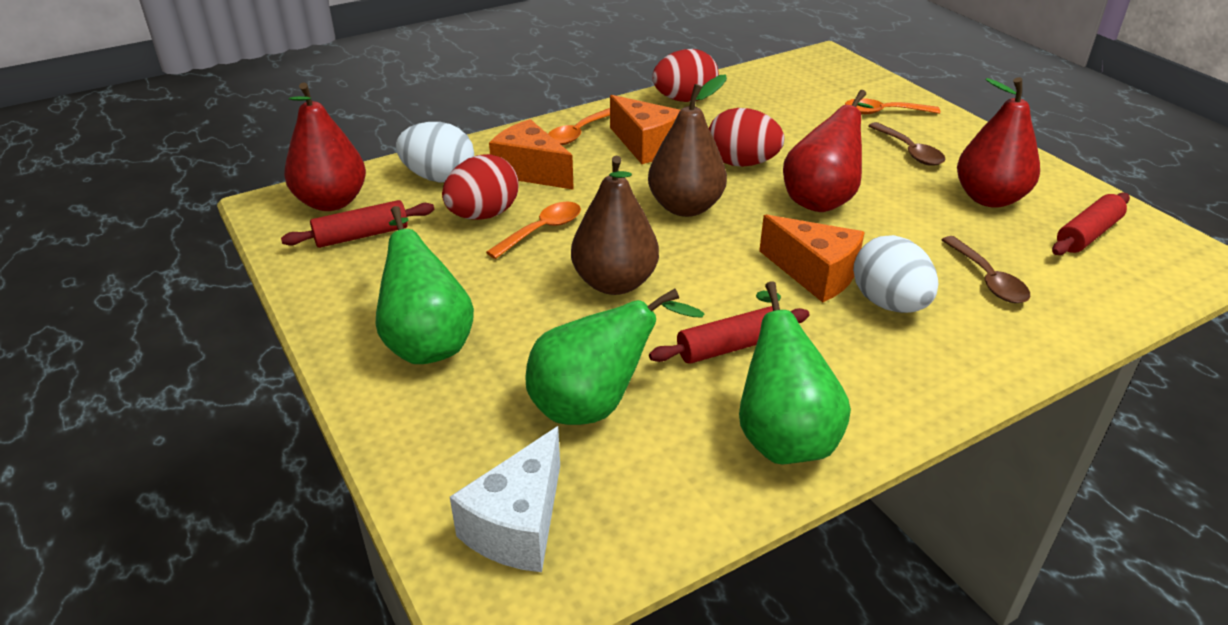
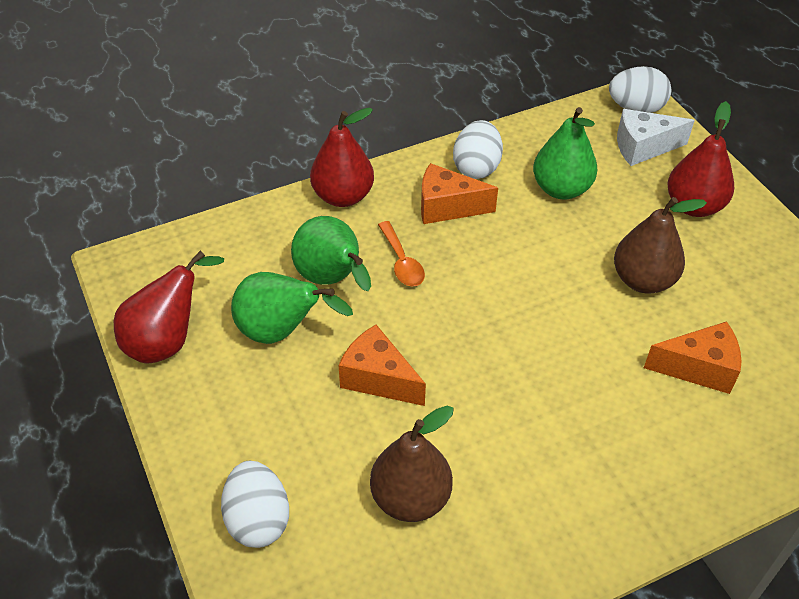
brown spoon: 2 -> 0
orange spoon: 3 -> 1
red egg: 3 -> 0
red rolling pin: 3 -> 0
white egg: 2 -> 3

